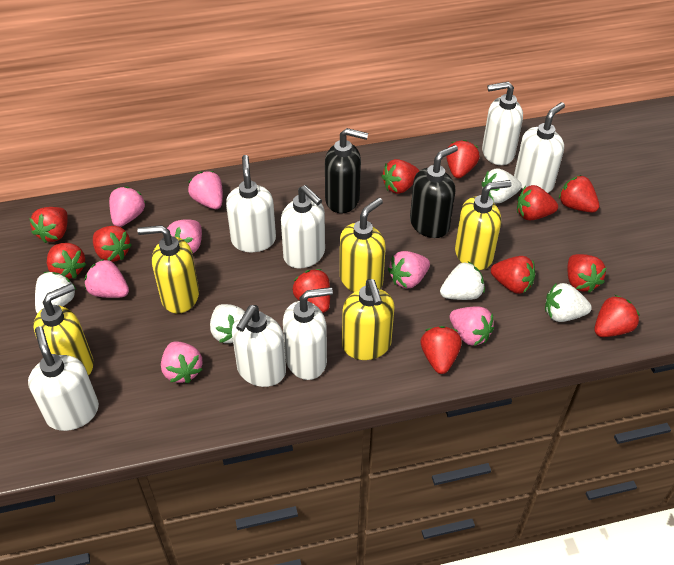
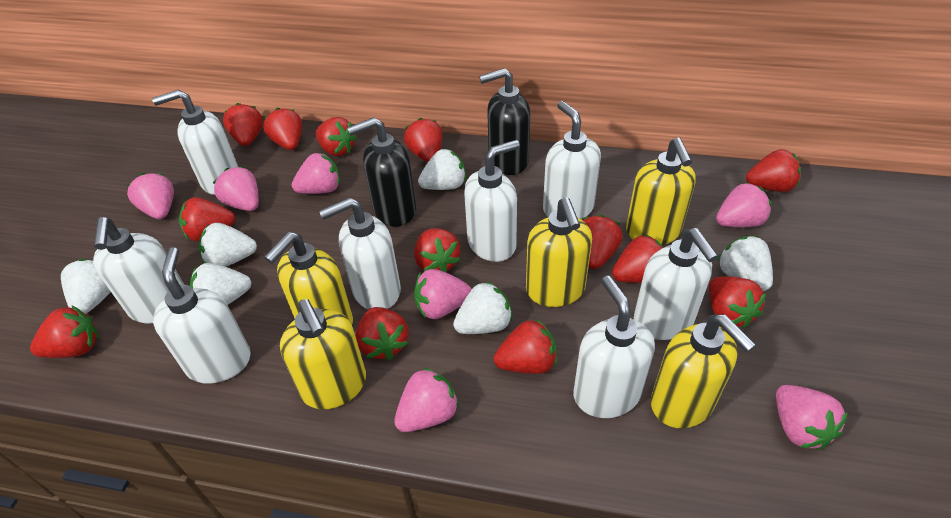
red strawberry: 12 -> 13
white soap dispenser: 7 -> 8
white strawberry: 5 -> 6

